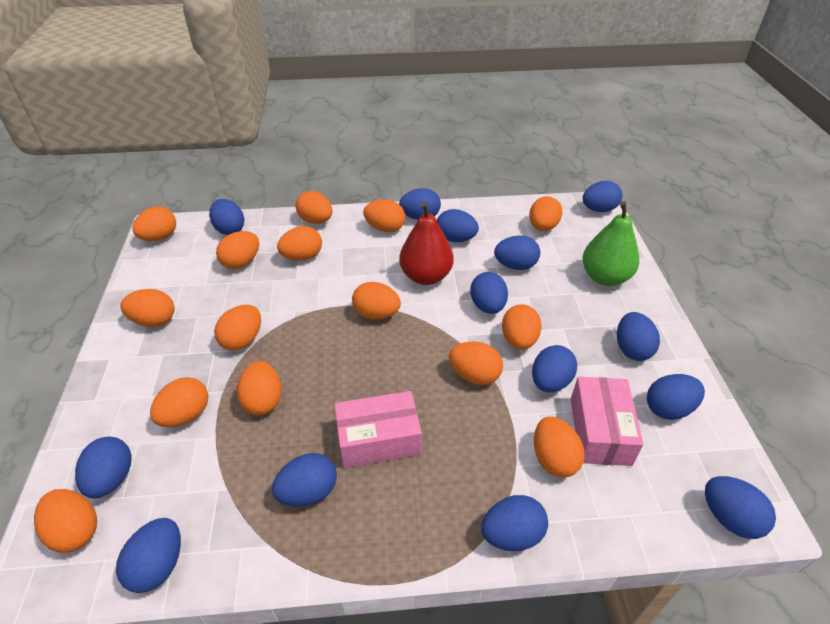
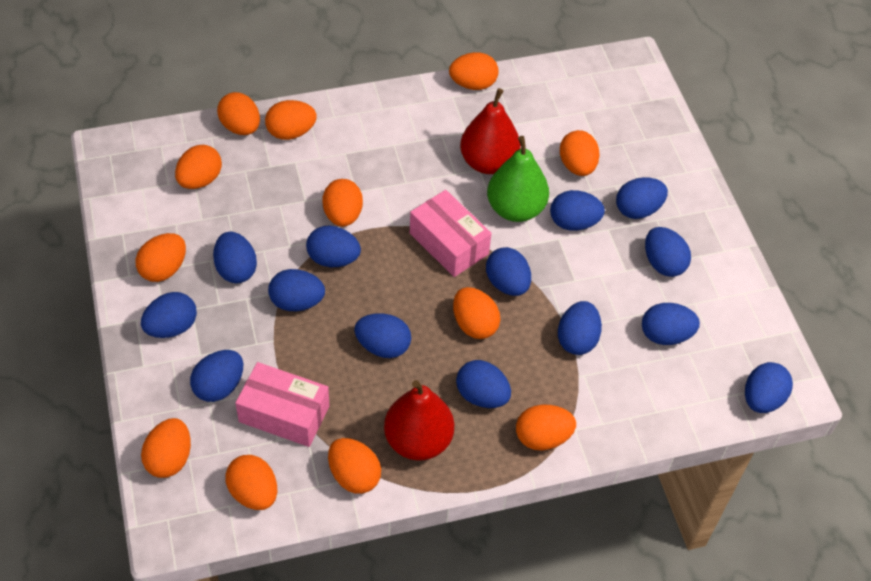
orange egg: 15 -> 12
red pear: 1 -> 2

